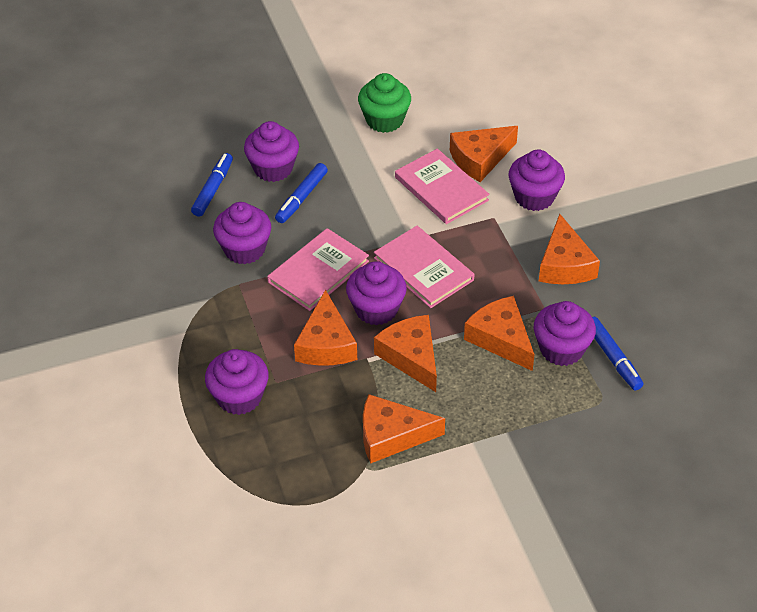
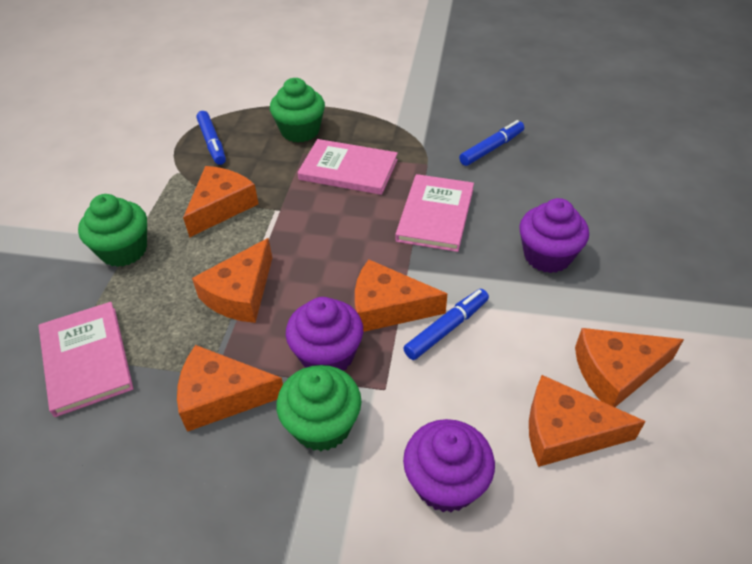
green cupcake: 1 -> 3
purple cupcake: 6 -> 3

